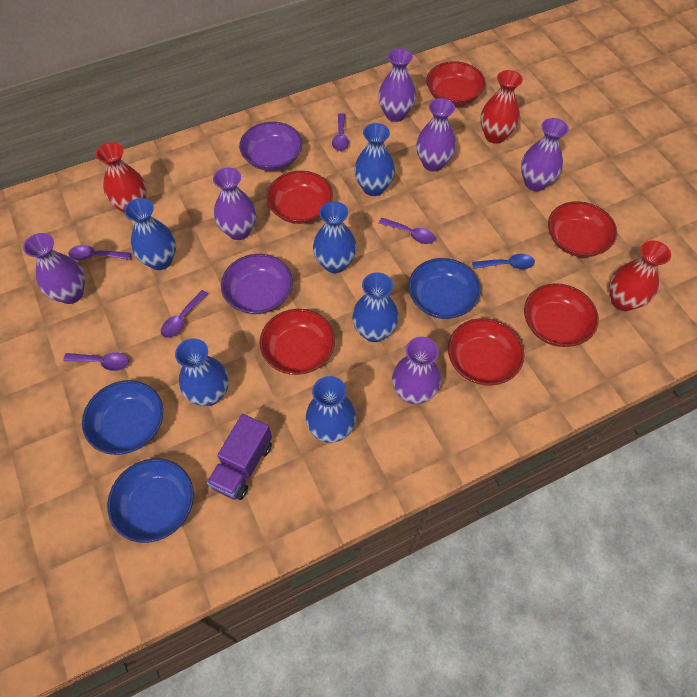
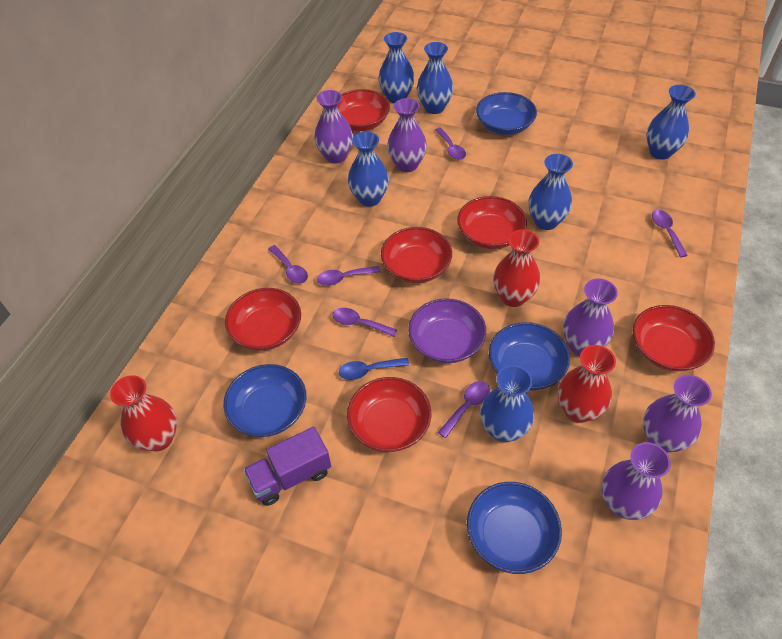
blue bowl: 3 -> 4
purple bowl: 2 -> 1
purple spoon: 5 -> 6
purple vase: 6 -> 5

